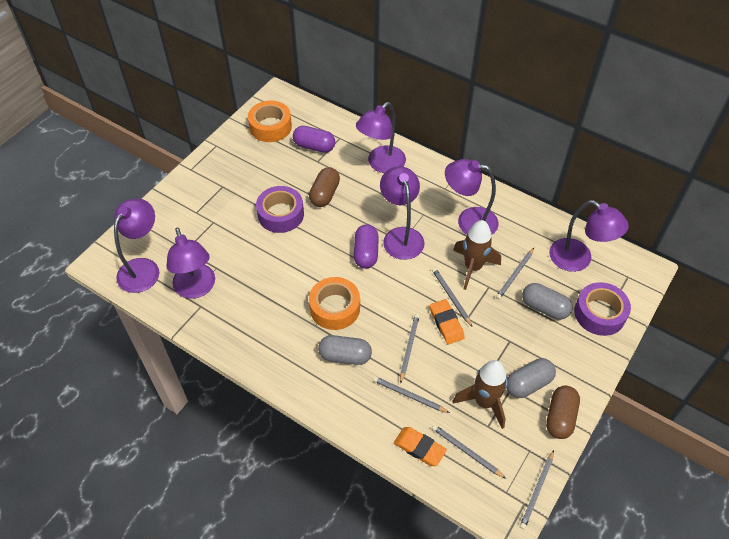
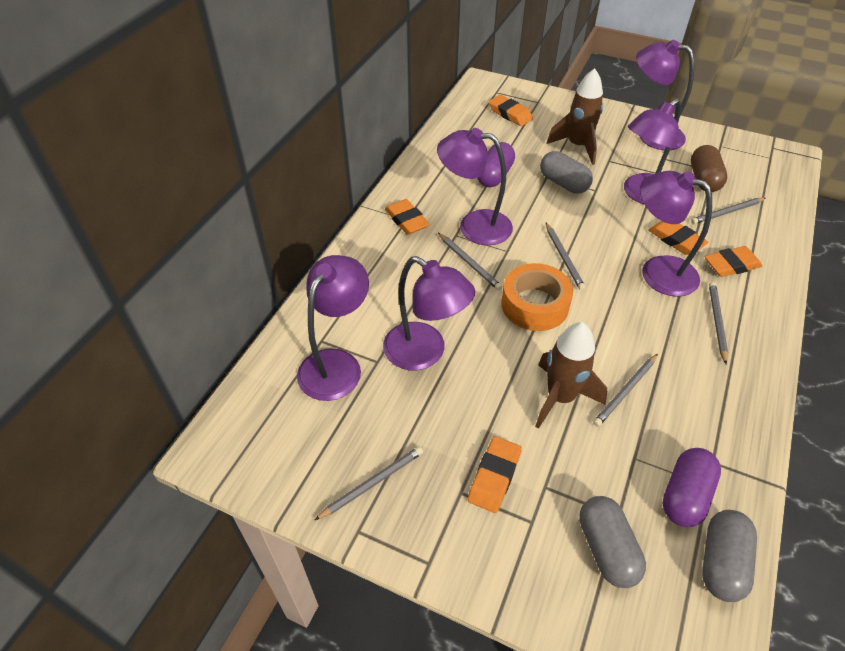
brown capsule: 2 -> 1
orange eraser: 2 -> 5
orange tape: 2 -> 1
purple tape: 2 -> 0

